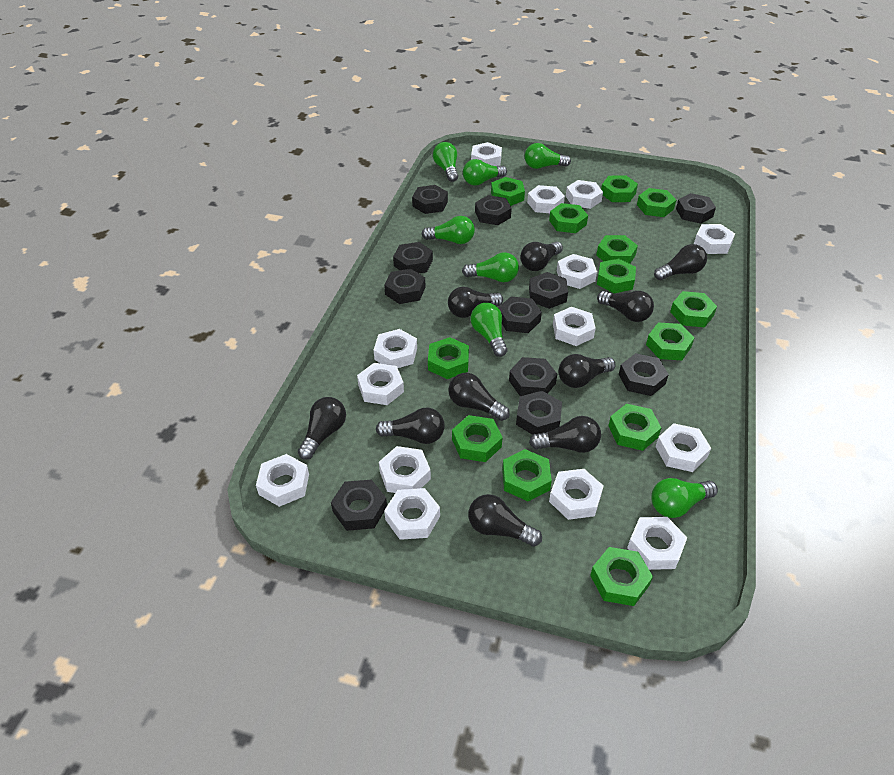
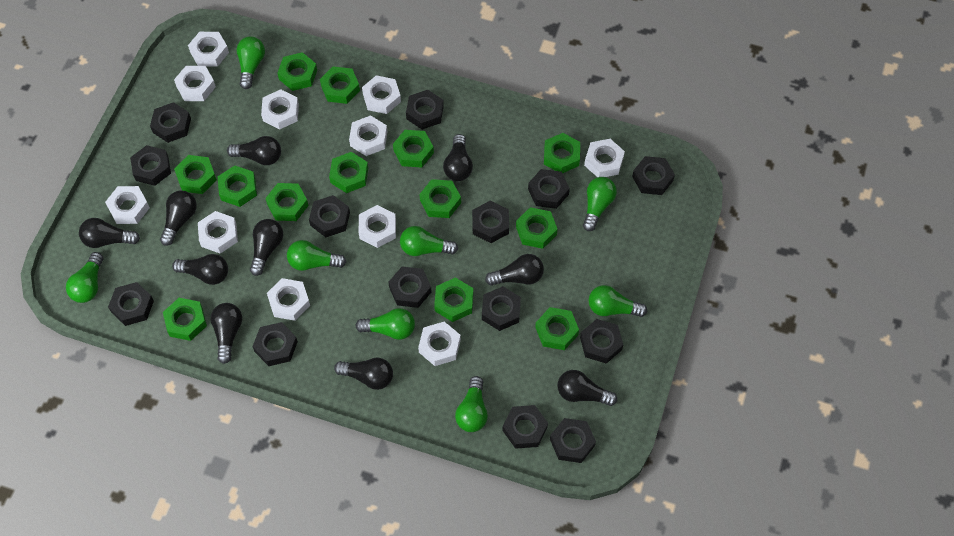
black nut: 11 -> 14
green light bulb: 7 -> 8
white nut: 14 -> 11

